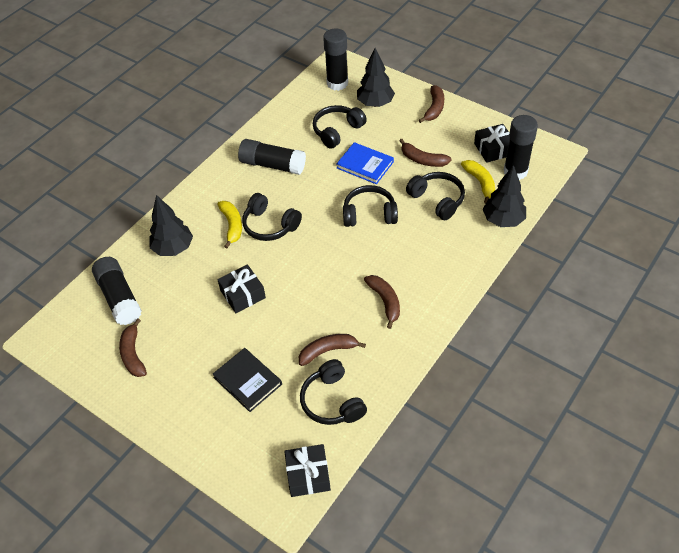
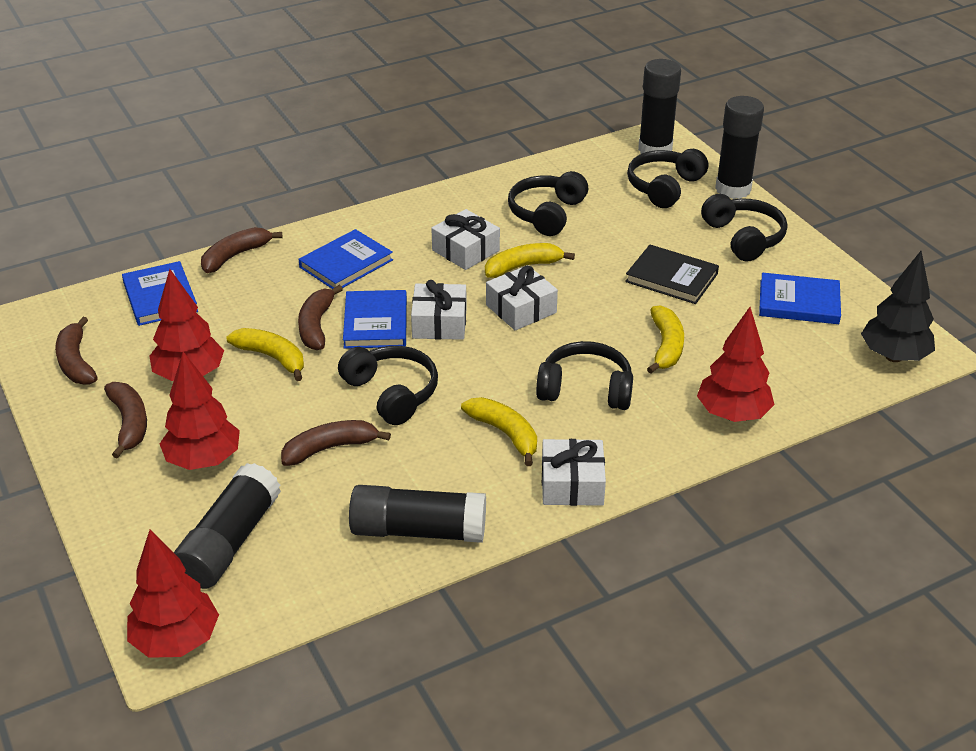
black gift: 3 -> 0
black tree: 3 -> 1
blue book: 1 -> 4
red tree: 0 -> 4
white gift: 0 -> 4
yellow banana: 2 -> 4

